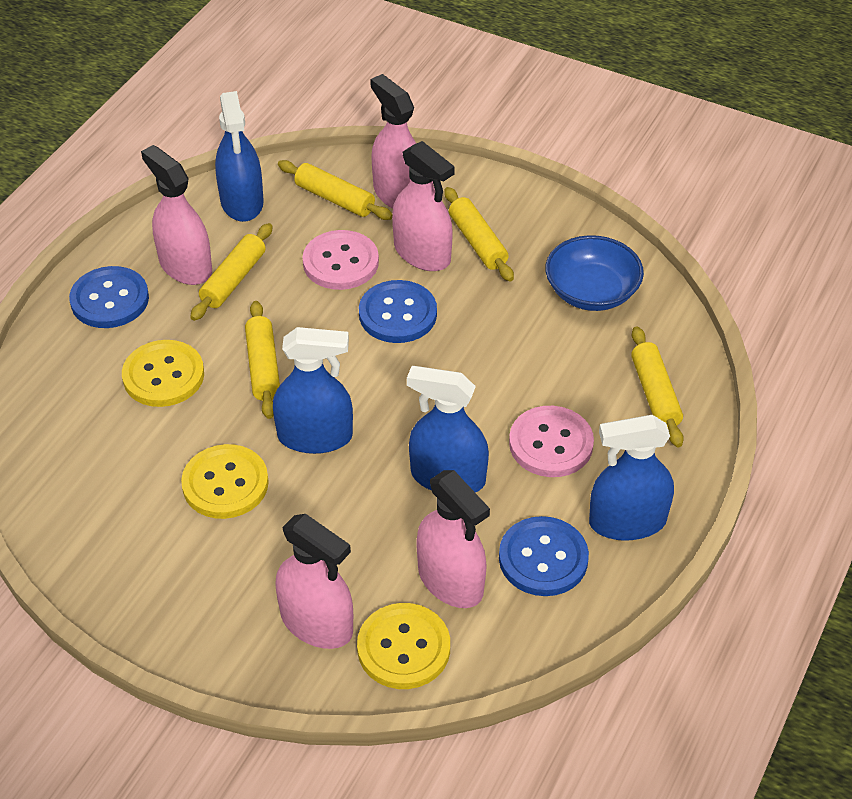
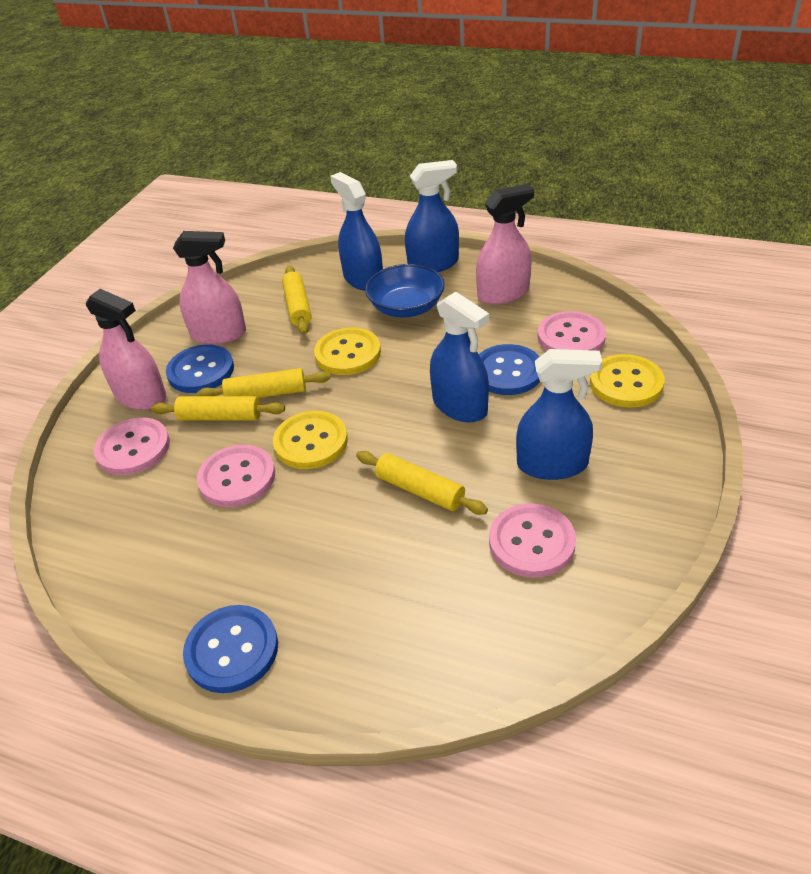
pink button: 2 -> 4
pink spray bottle: 5 -> 3
yellow rolling pin: 5 -> 4

